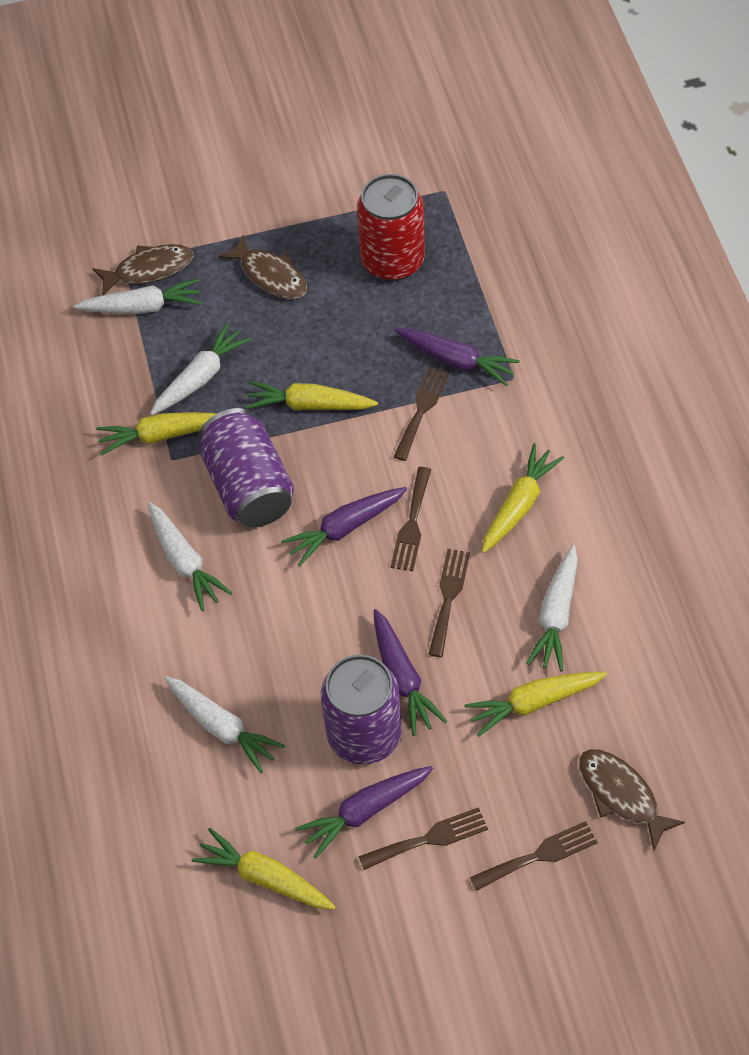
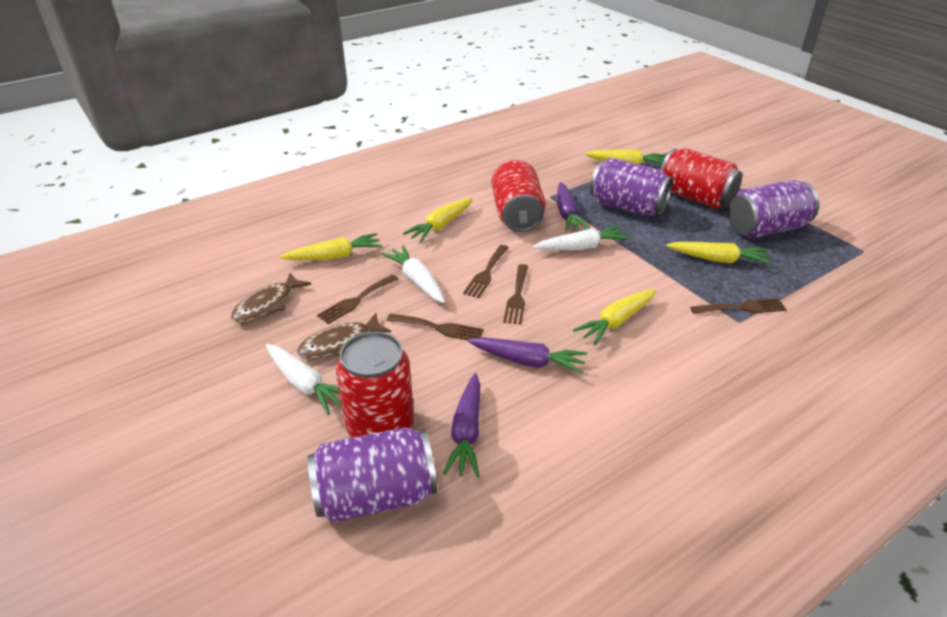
brown fish: 3 -> 2
purple can: 2 -> 3
purple carrot: 4 -> 3
red can: 1 -> 3
white carrot: 5 -> 3

